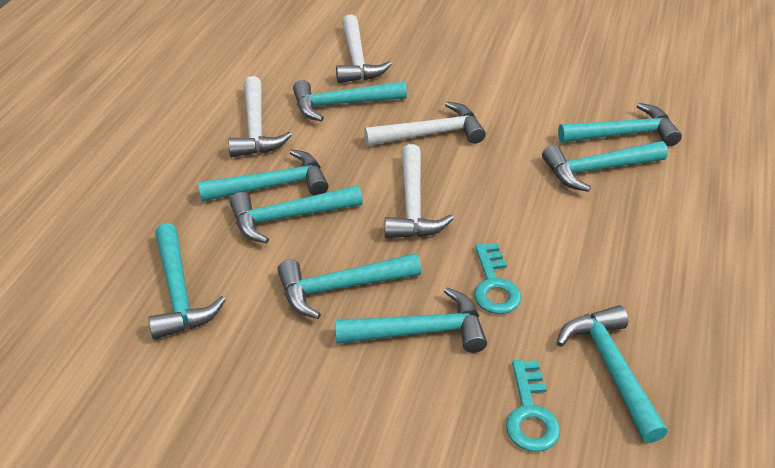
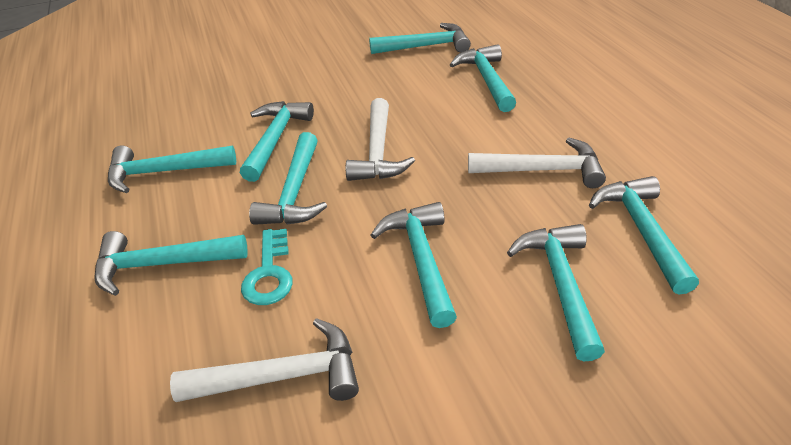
turquoise key: 2 -> 1
white hammer: 4 -> 3

